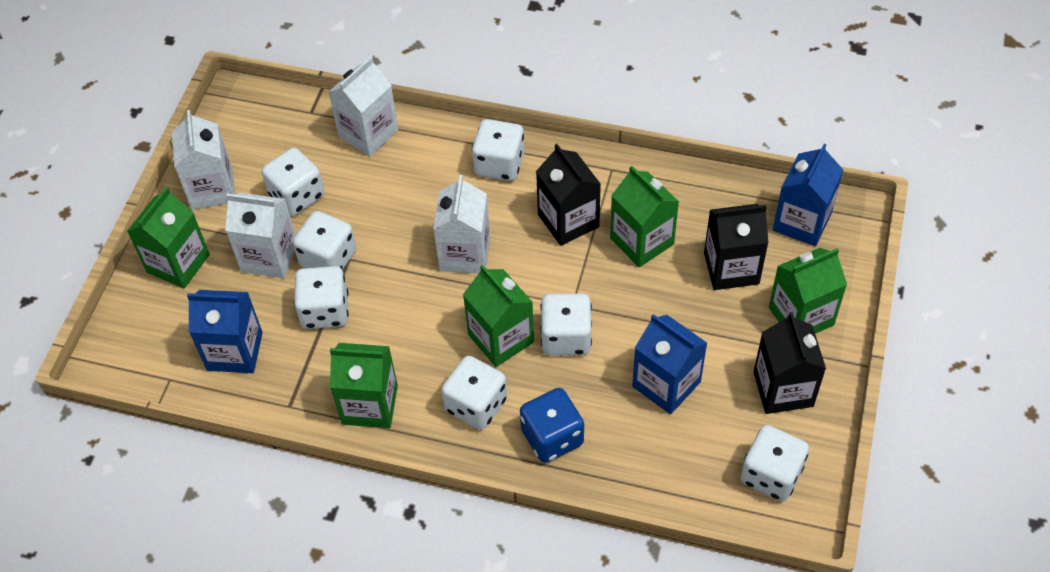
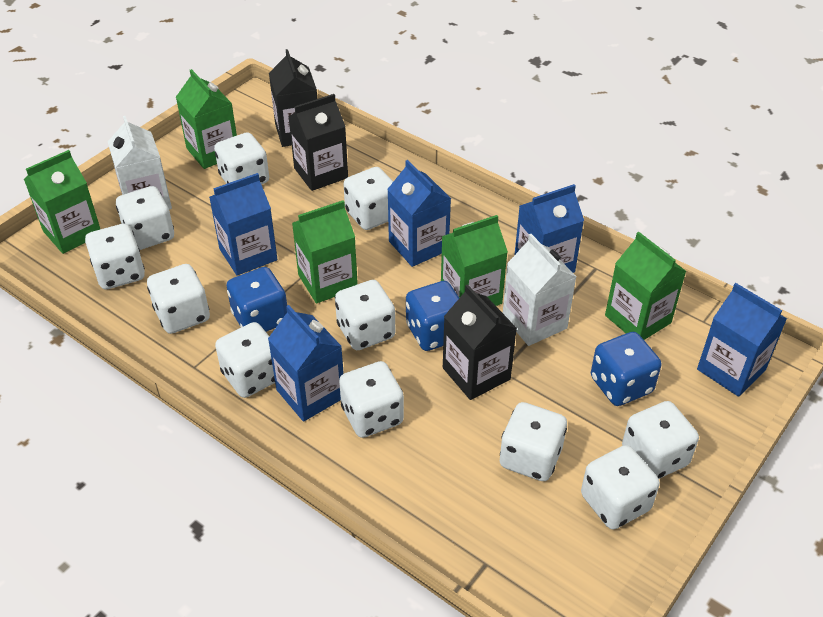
blue carton: 3 -> 5
blue dice: 1 -> 3
white carton: 4 -> 2
white dice: 7 -> 11

